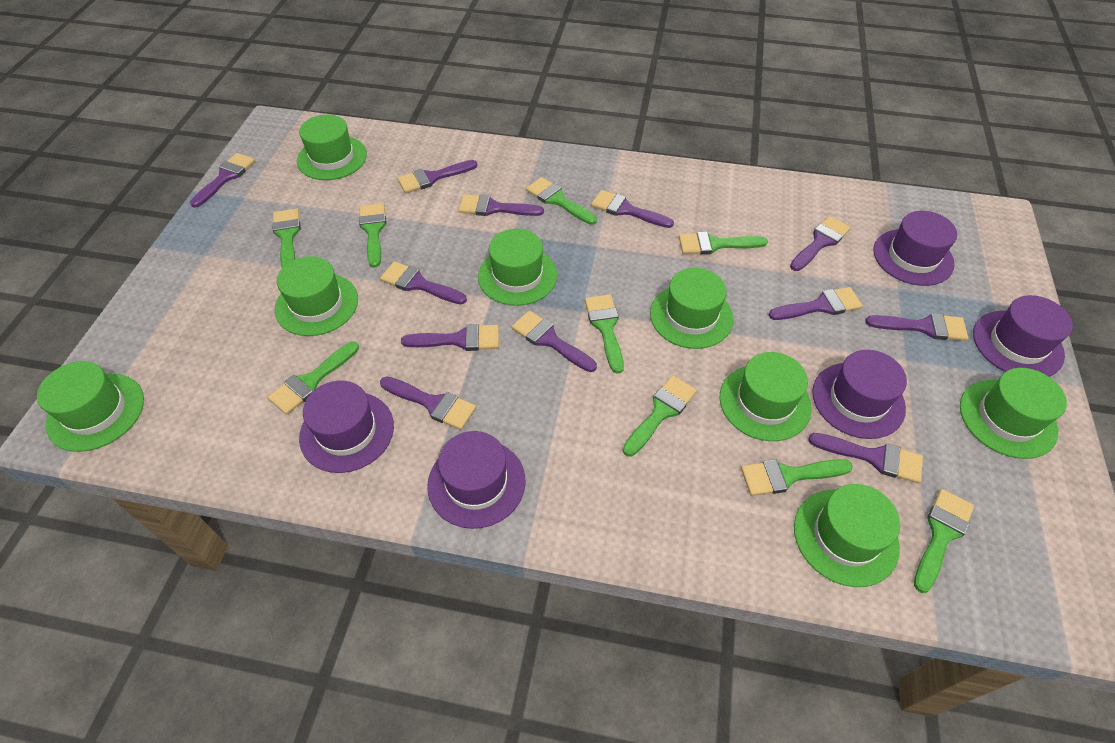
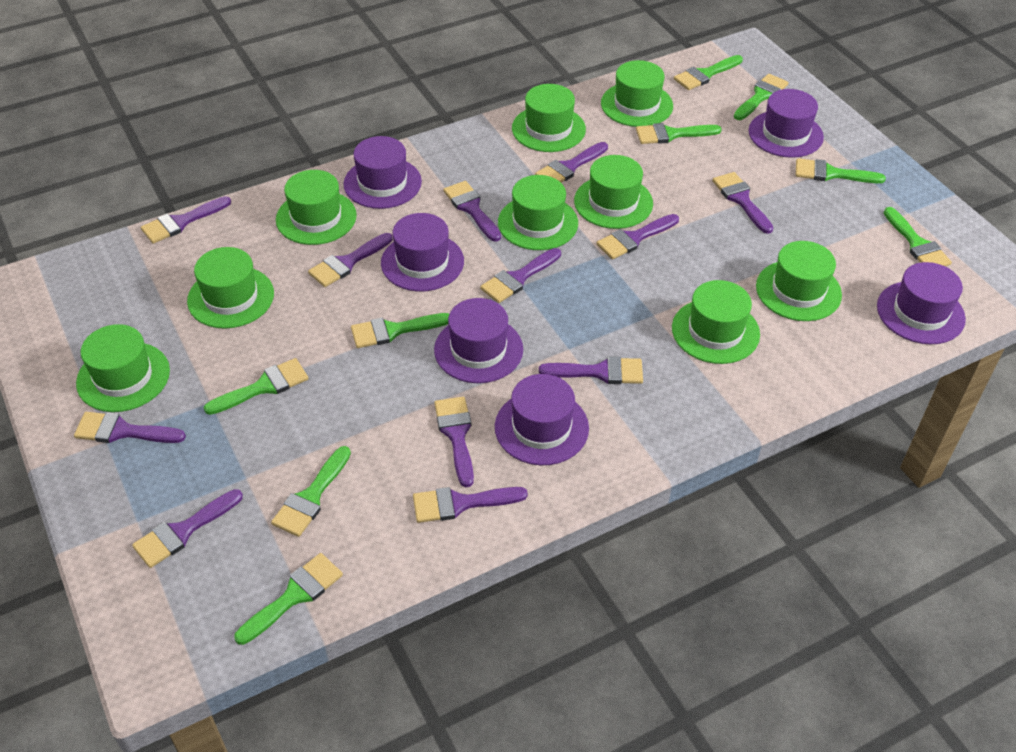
green hat: 8 -> 9
purple hat: 5 -> 6

